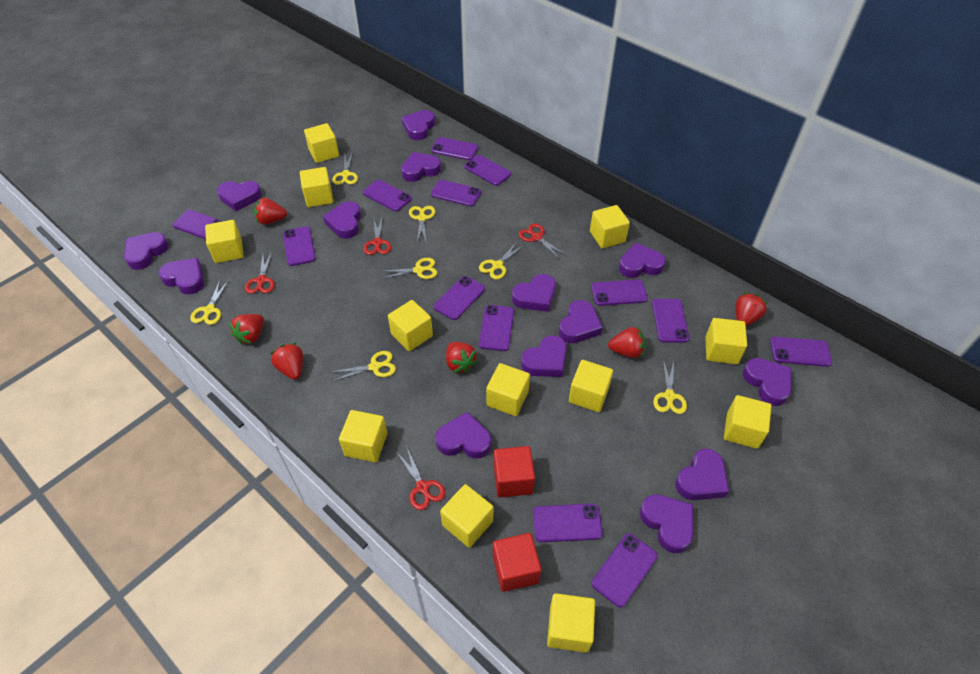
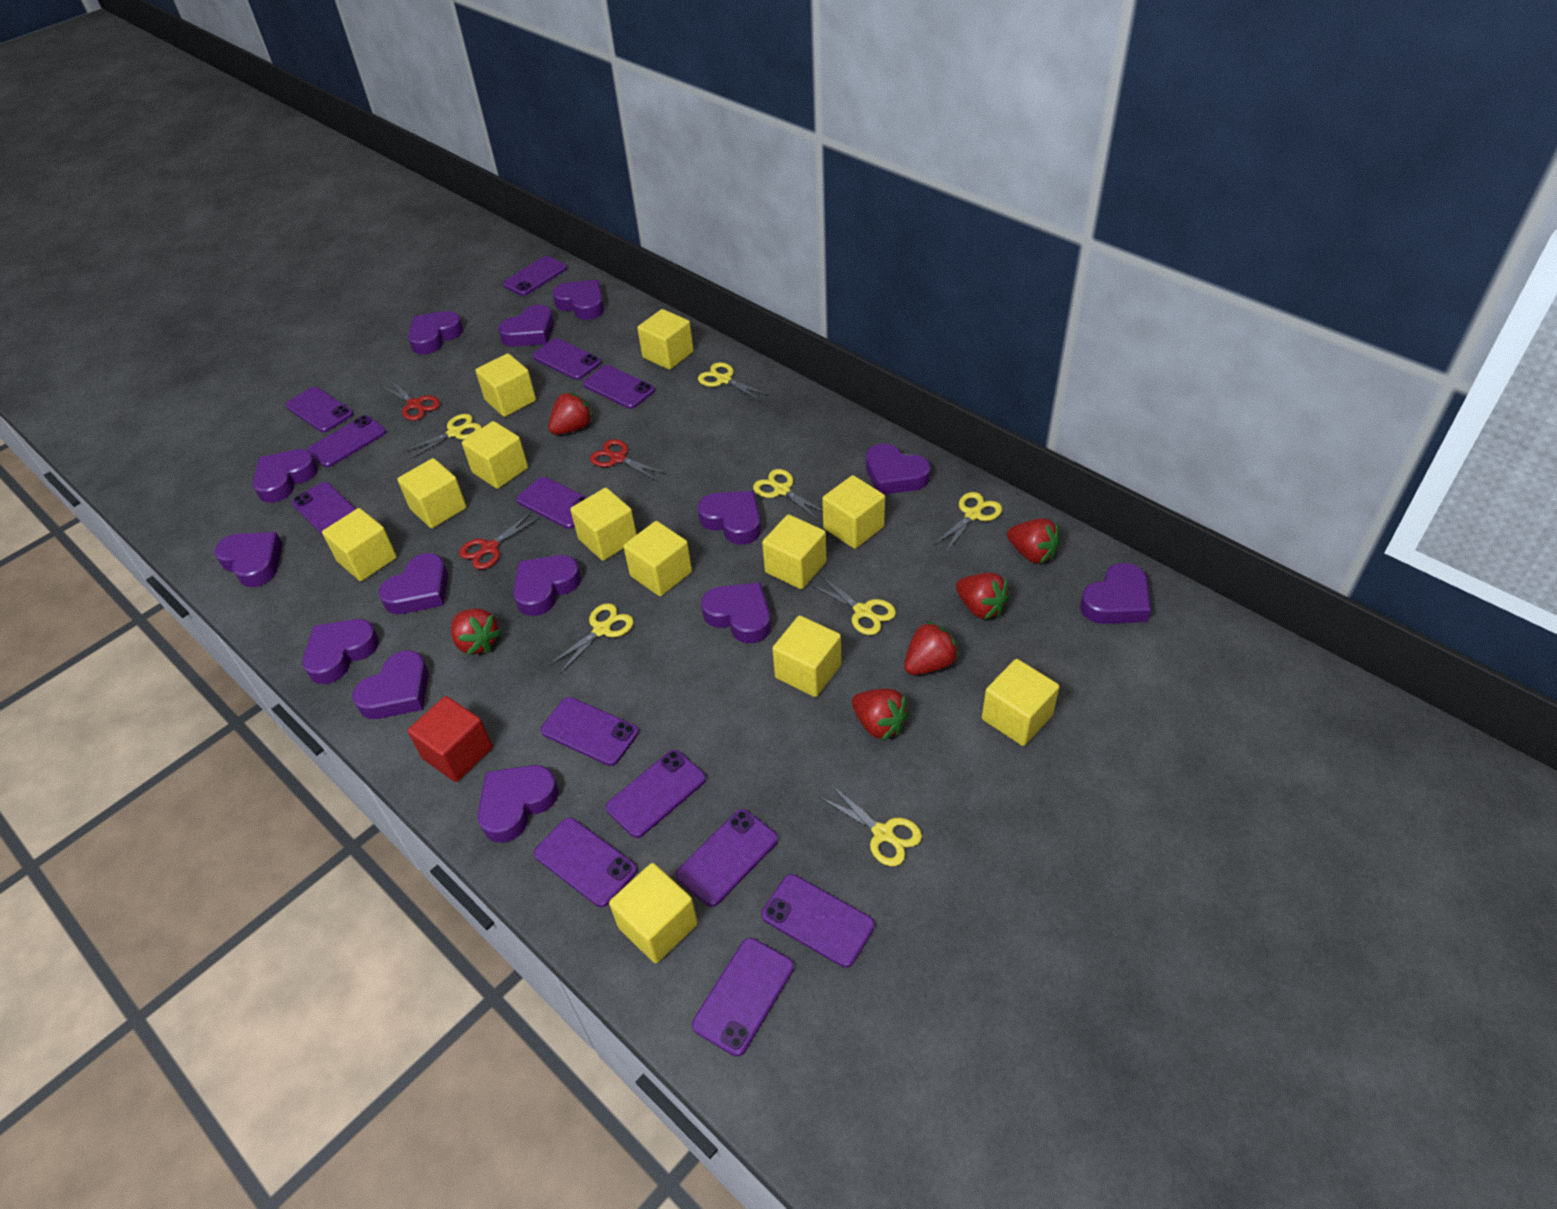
red cube: 2 -> 1
red scissors: 4 -> 3

